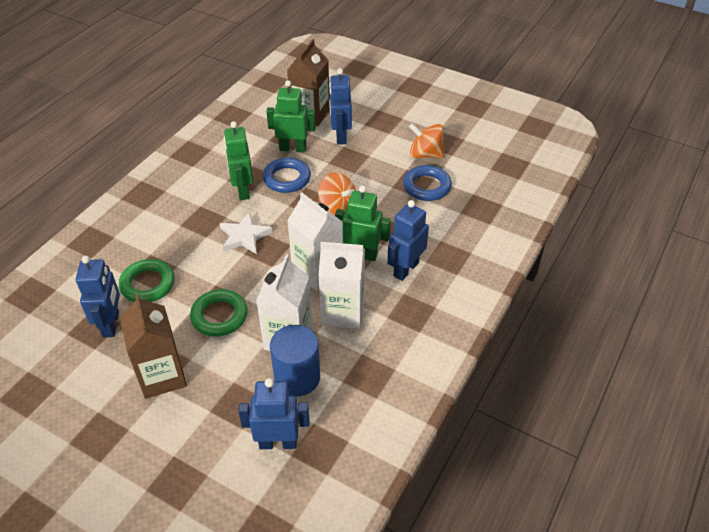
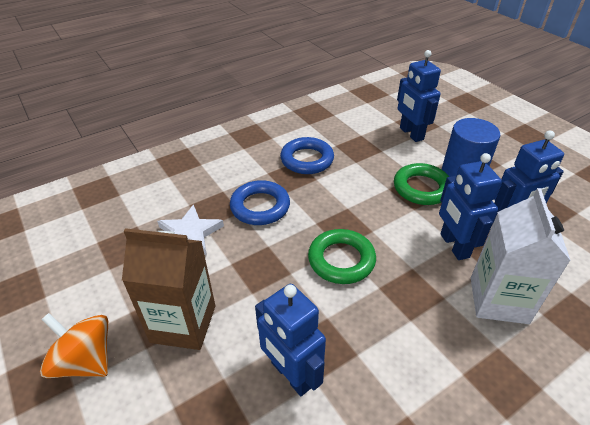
brown carton: 2 -> 1
green robot: 3 -> 0
orange spinning top: 2 -> 1
white carton: 3 -> 1

